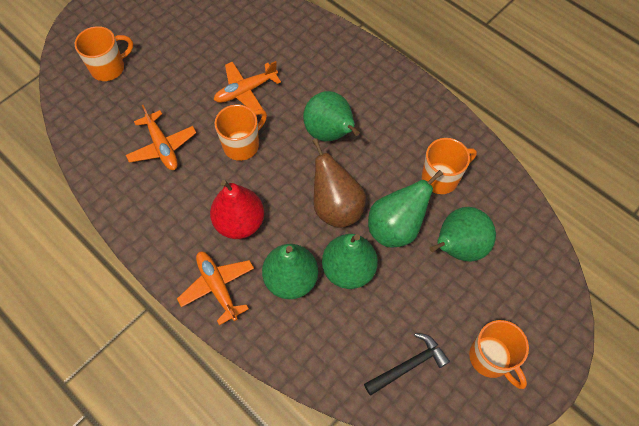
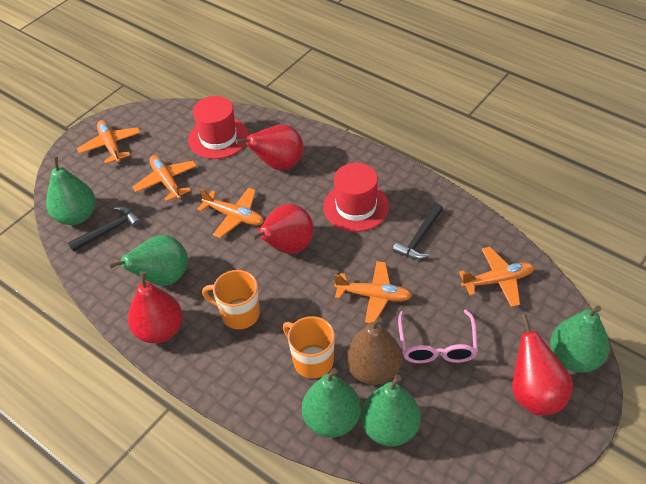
black hammer: 1 -> 2
orange mug: 4 -> 2
orange plane: 3 -> 5
pink glasses: 0 -> 1
red hat: 0 -> 2
red pear: 1 -> 4

